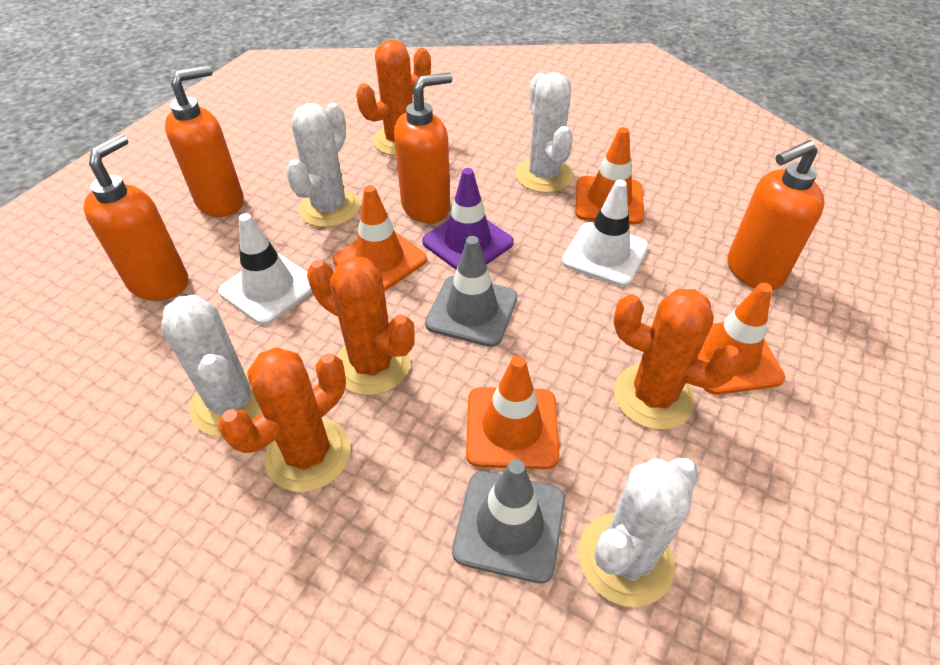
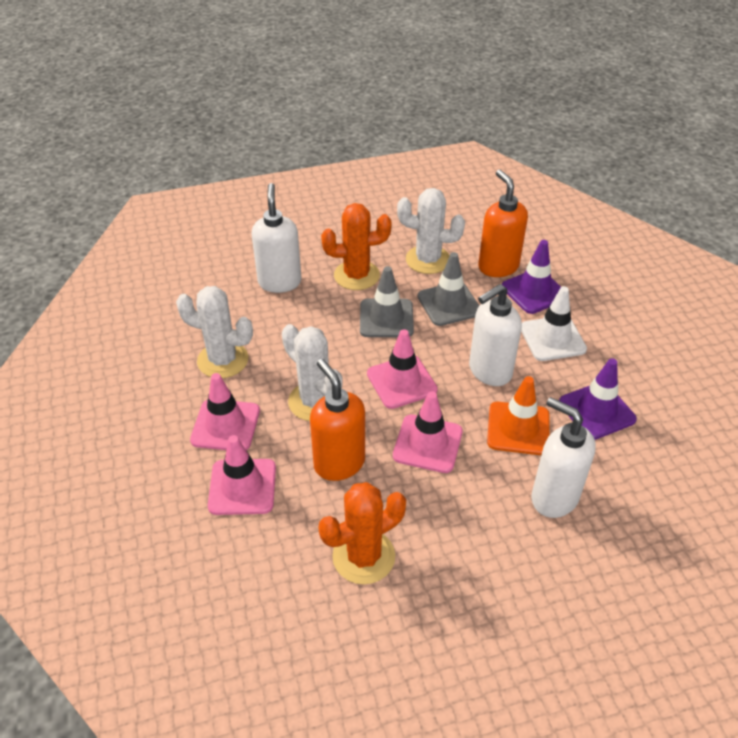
orange cactus: 4 -> 2
orange soap dispenser: 4 -> 2
orange traffic cone: 4 -> 1
pink traffic cone: 0 -> 4
purple traffic cone: 1 -> 2
white cactus: 4 -> 3
white soap dispenser: 0 -> 3
white traffic cone: 2 -> 1

